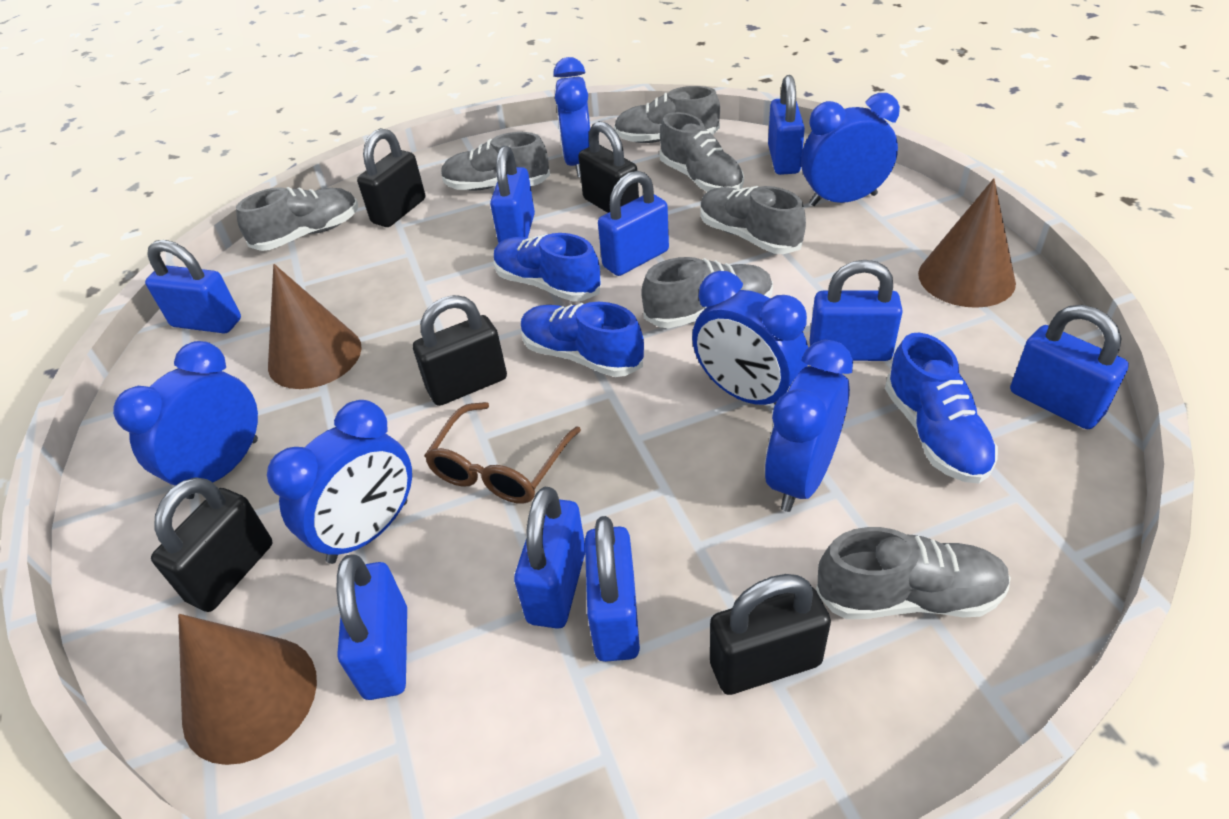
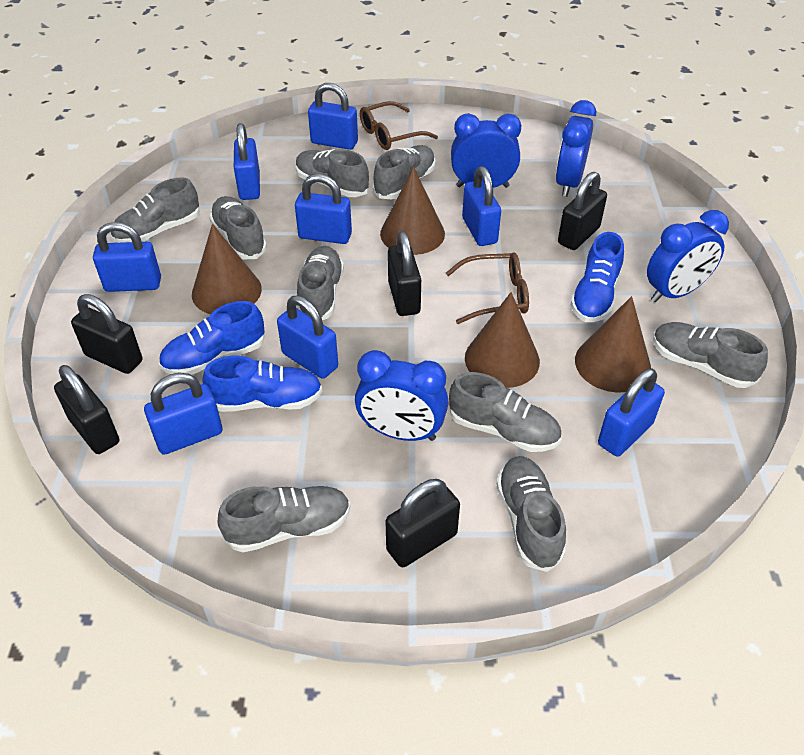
blue clock: 6 -> 4
blue padlock: 9 -> 8
brown cone: 3 -> 4
brown glasses: 1 -> 2
grey shoe: 7 -> 9

